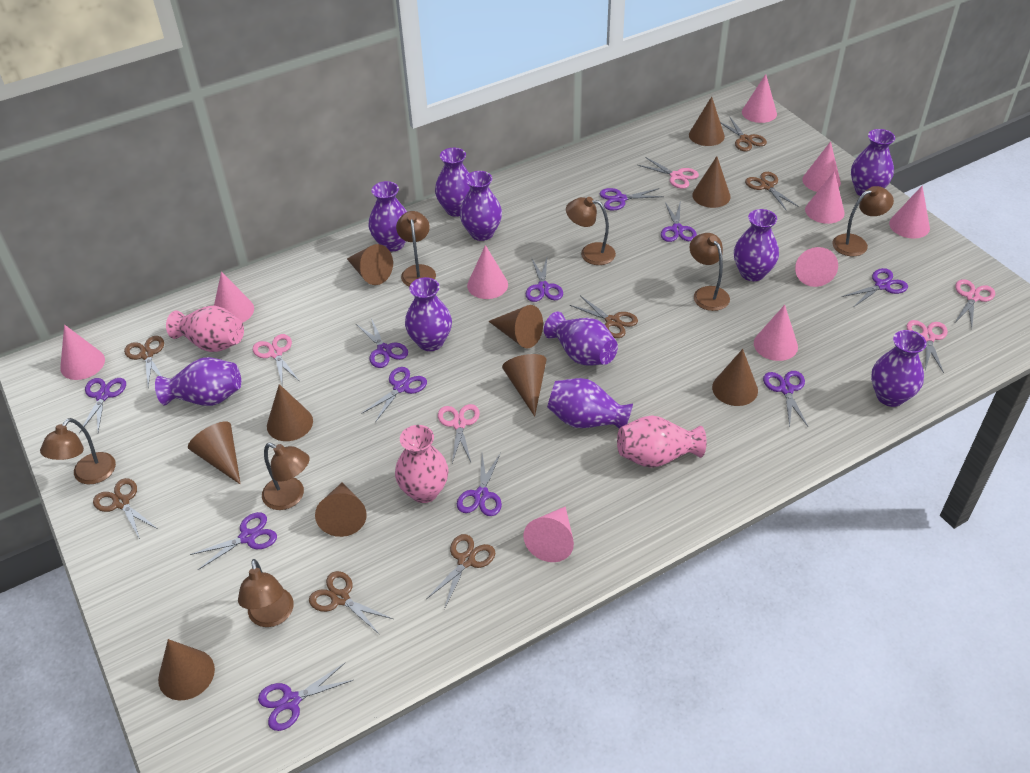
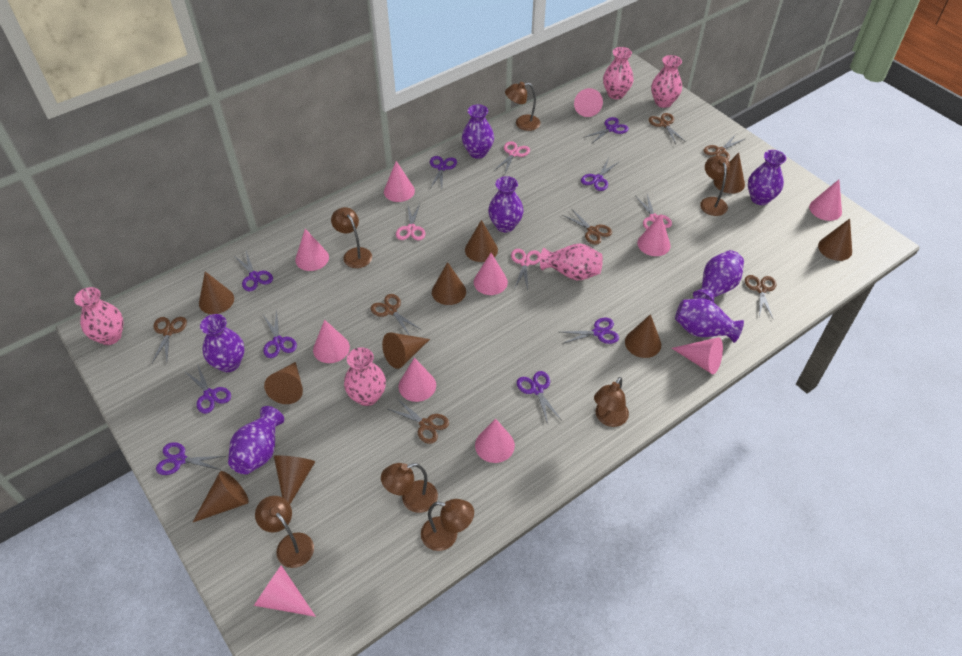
pink cone: 10 -> 11
pink scissors: 5 -> 4
pink vase: 3 -> 5
purple scissors: 11 -> 9
purple vase: 10 -> 7

